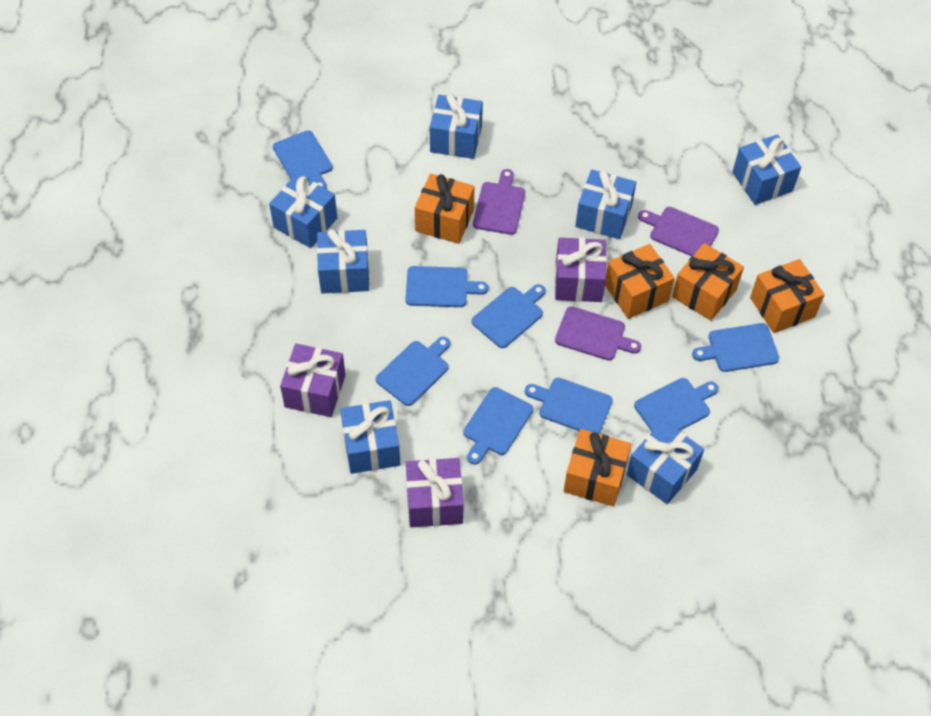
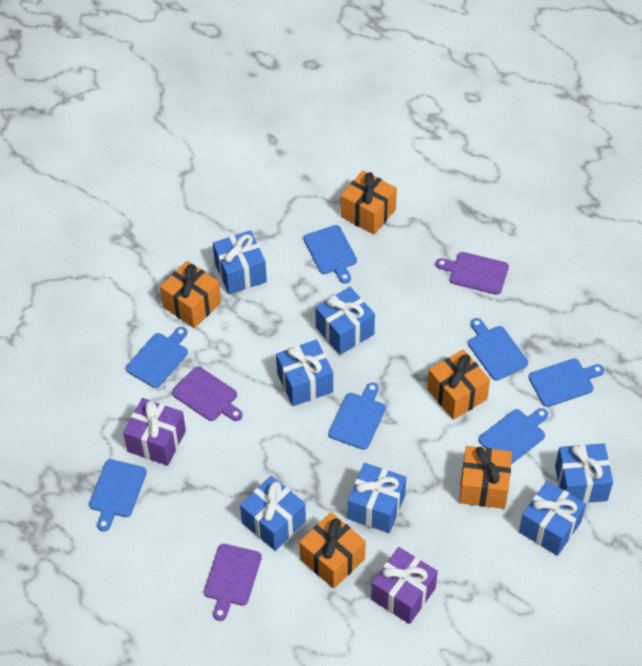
blue cutting board: 8 -> 7
purple gift: 3 -> 2

